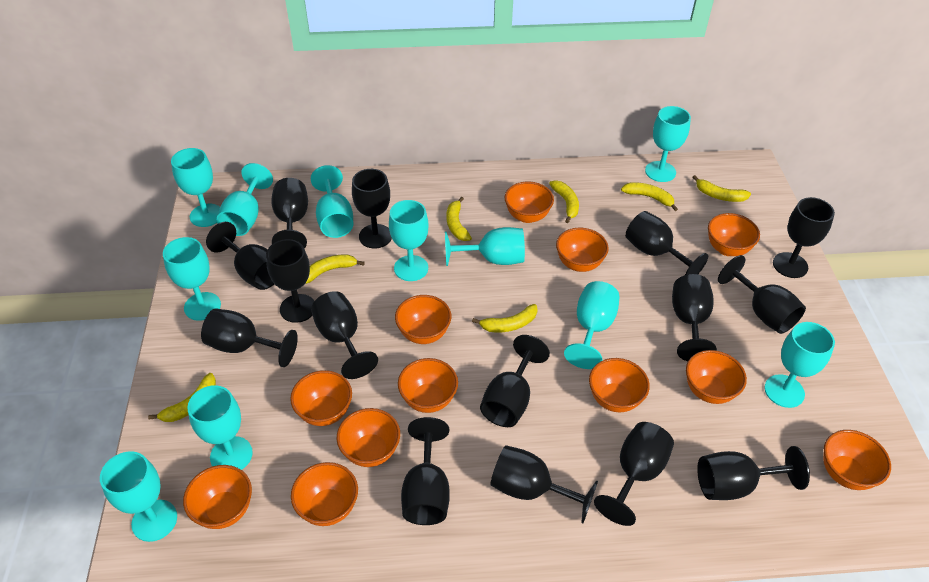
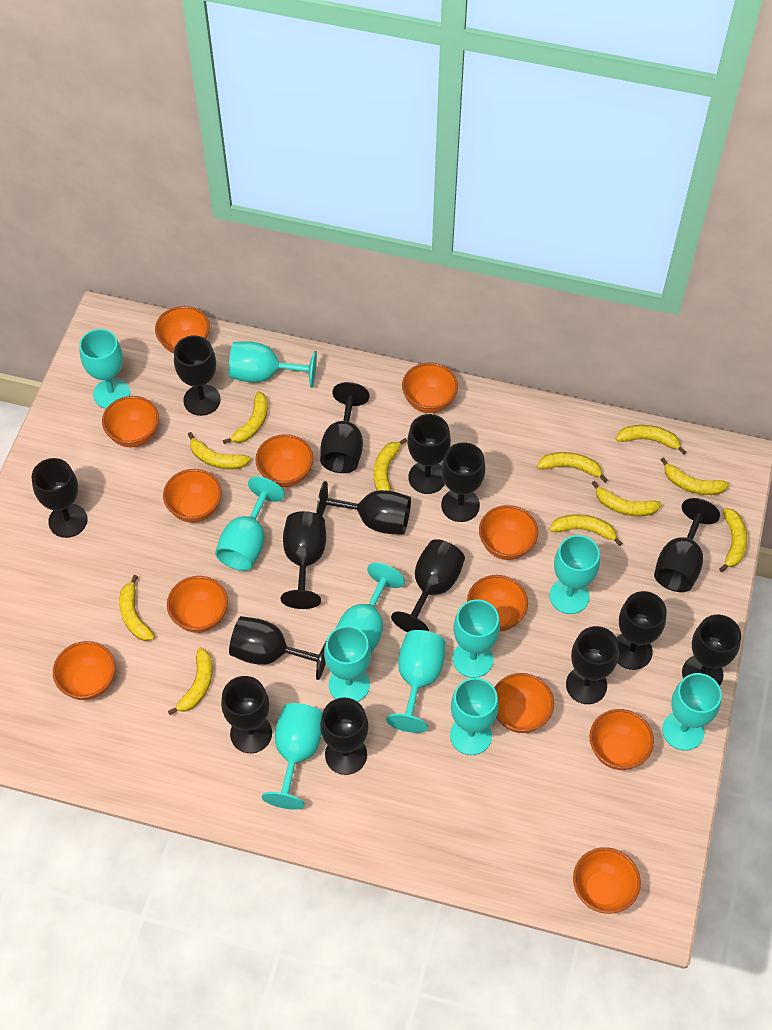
yellow banana: 7 -> 11

